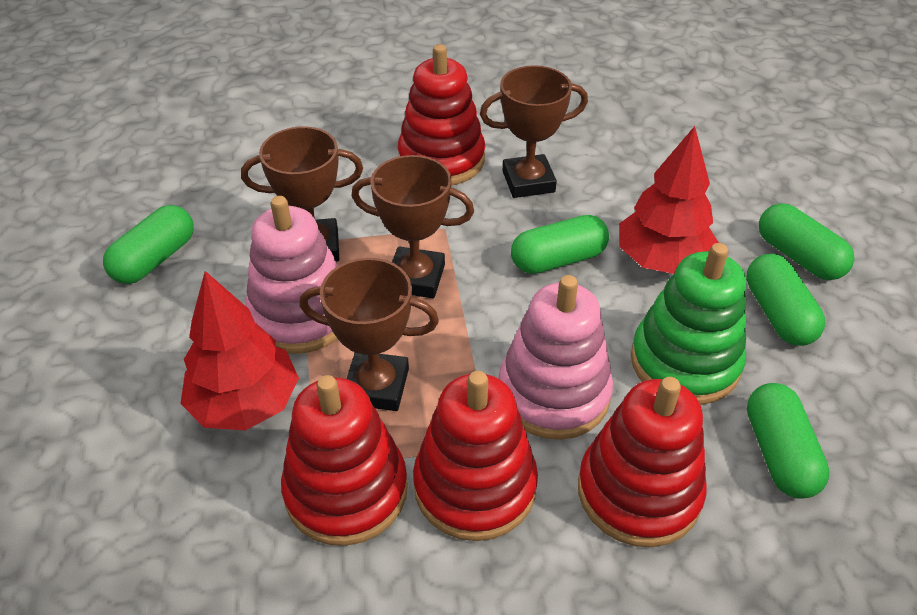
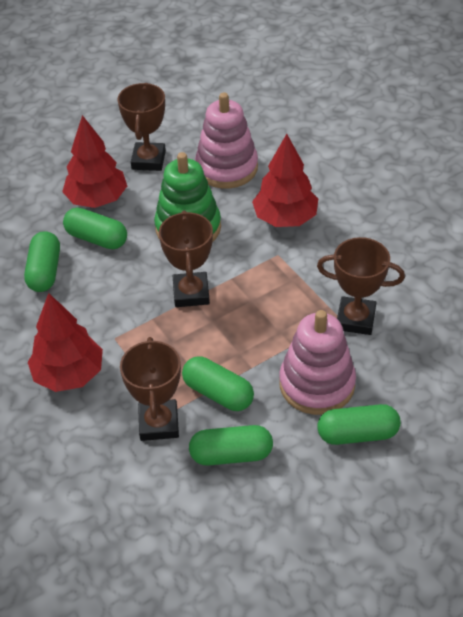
red stacking toy: 4 -> 0
red tree: 2 -> 3

